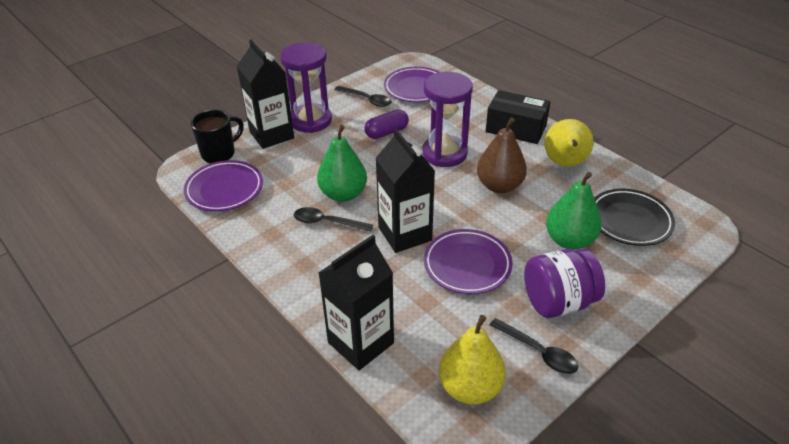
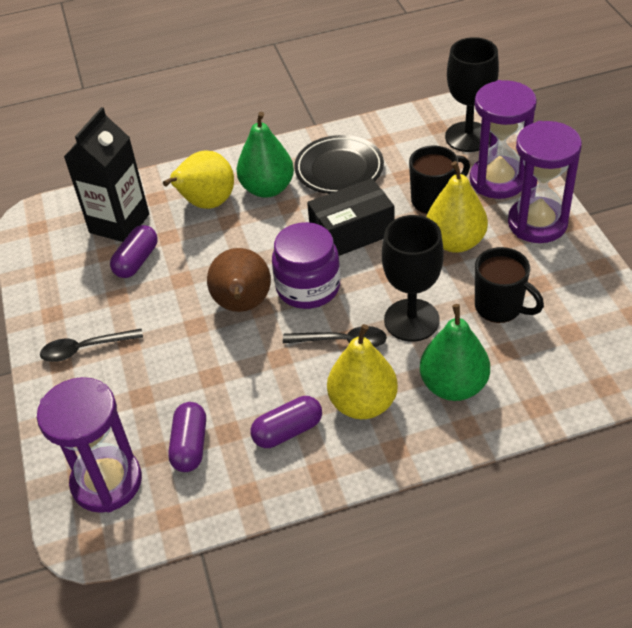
black carton: 3 -> 1
black goblet: 0 -> 2
black mug: 1 -> 2
black spoon: 3 -> 2
purple capsule: 1 -> 3
purple hourglass: 2 -> 3
purple plate: 3 -> 0
yellow pear: 2 -> 3

